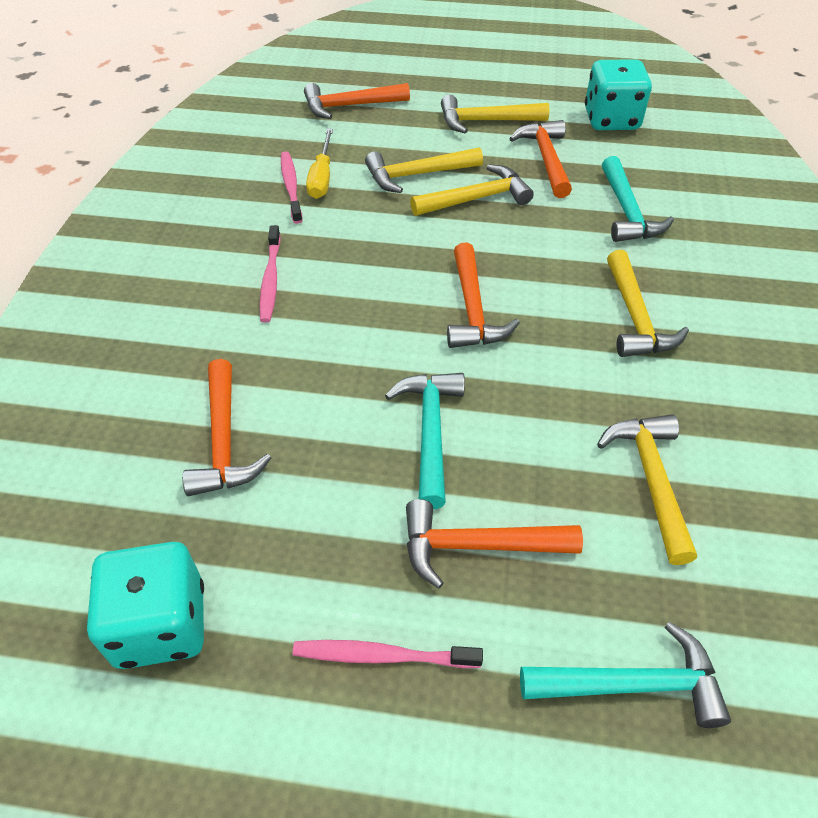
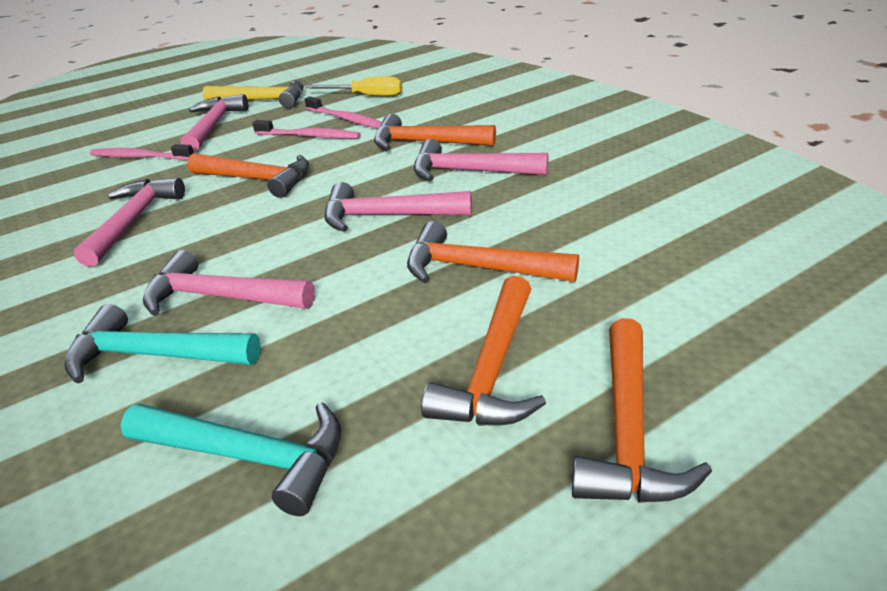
pink hammer: 0 -> 5
turquoise dice: 2 -> 0
turquoise hammer: 3 -> 2
yellow hammer: 5 -> 1

